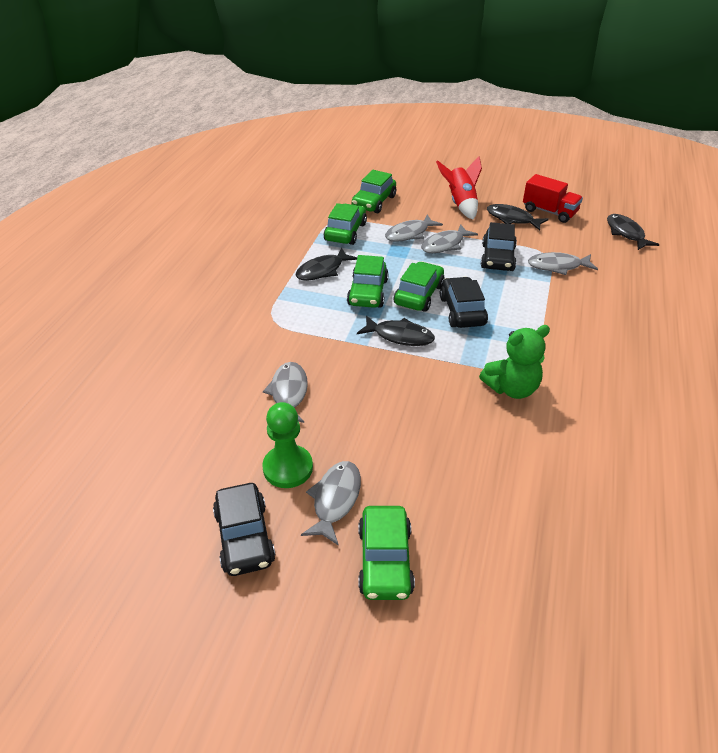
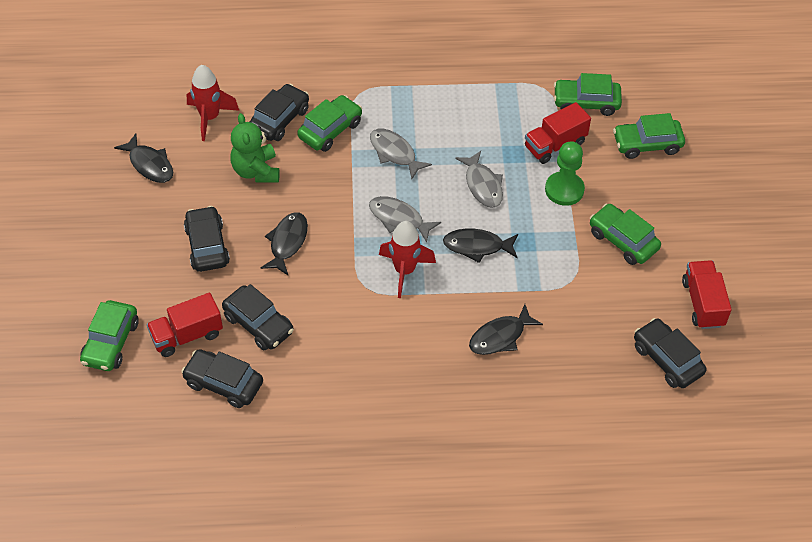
black car: 3 -> 5
grey fish: 5 -> 3
red rocket: 1 -> 2
red truck: 1 -> 3

